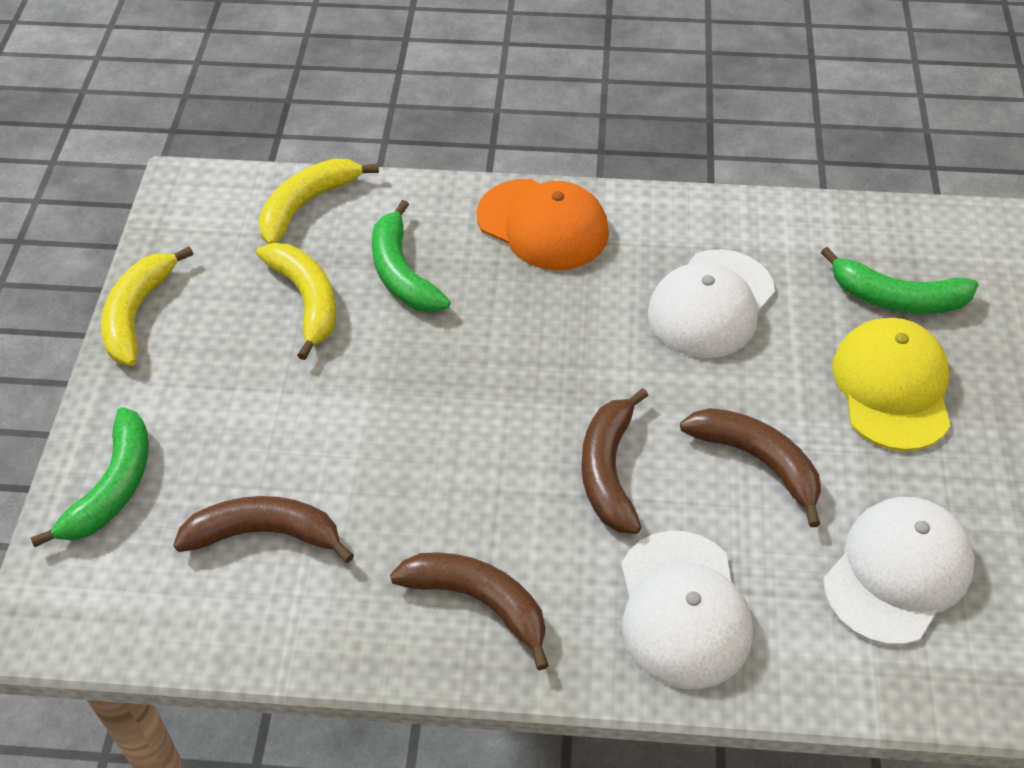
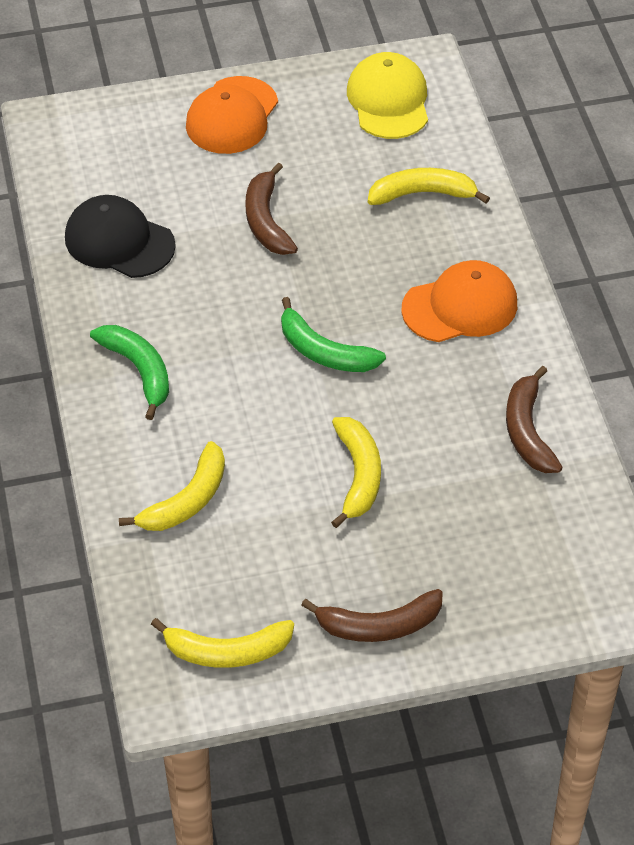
black cap: 0 -> 1
brown banana: 4 -> 3
green banana: 3 -> 2
orange cap: 1 -> 2
white cap: 3 -> 0
yellow banana: 3 -> 4

